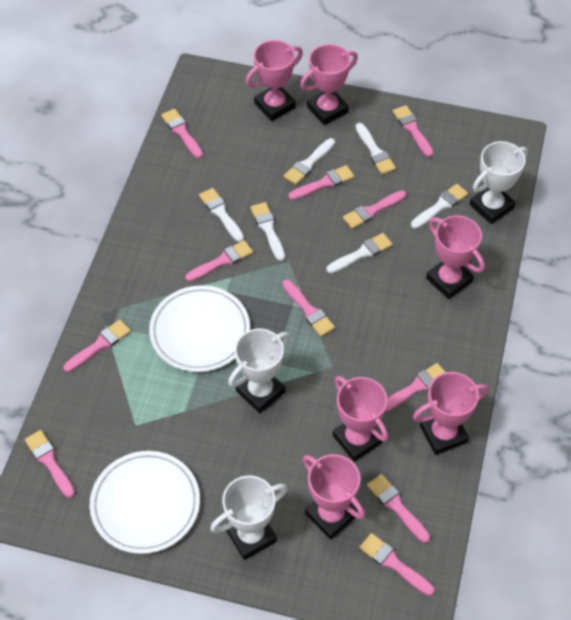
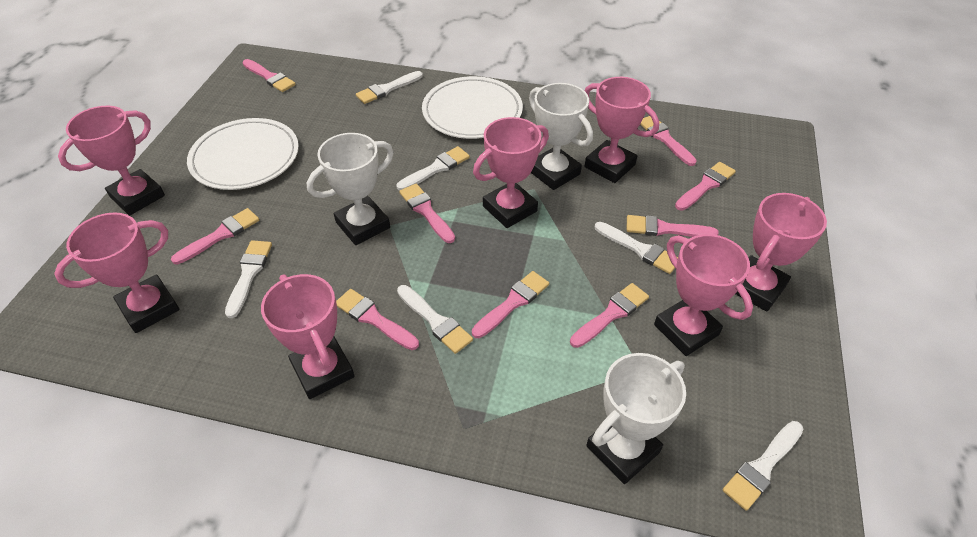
pink brush: 11 -> 9
pink trophy: 6 -> 7

